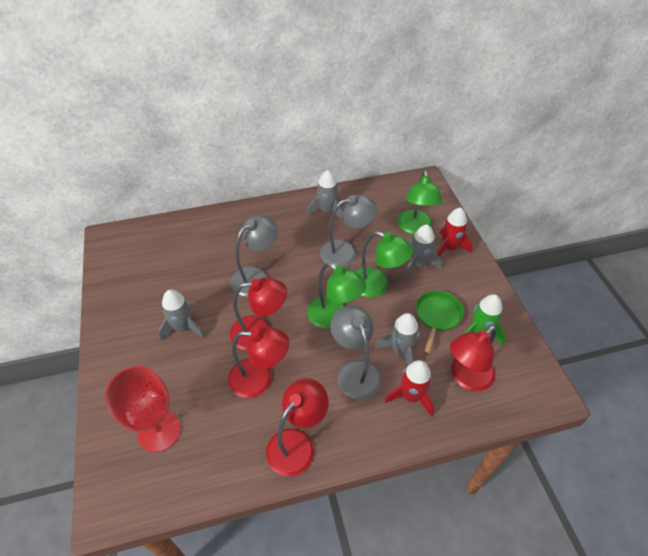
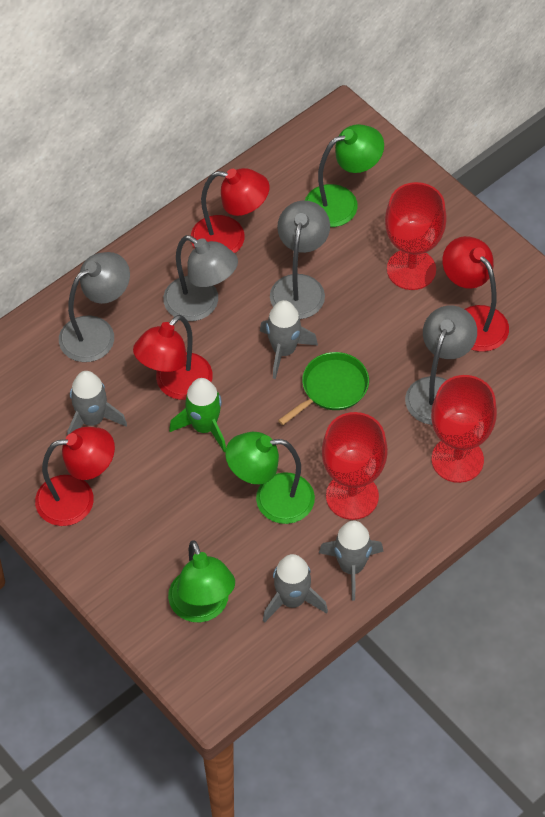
grey lamp: 3 -> 4
red goblet: 1 -> 3
red rocket: 2 -> 0

